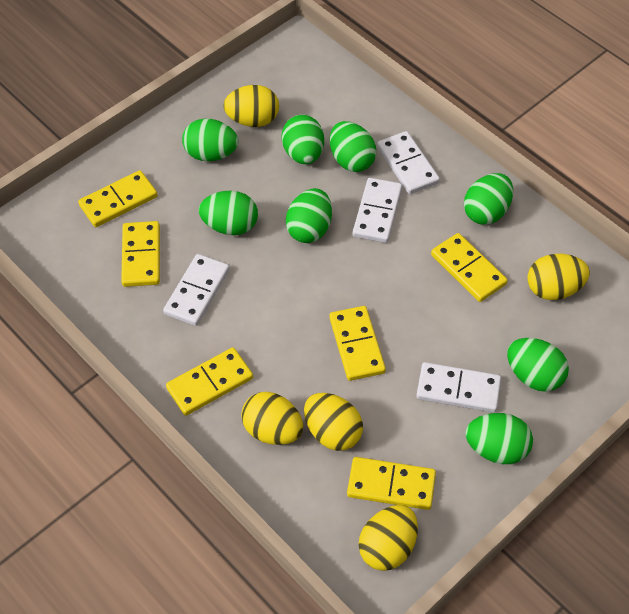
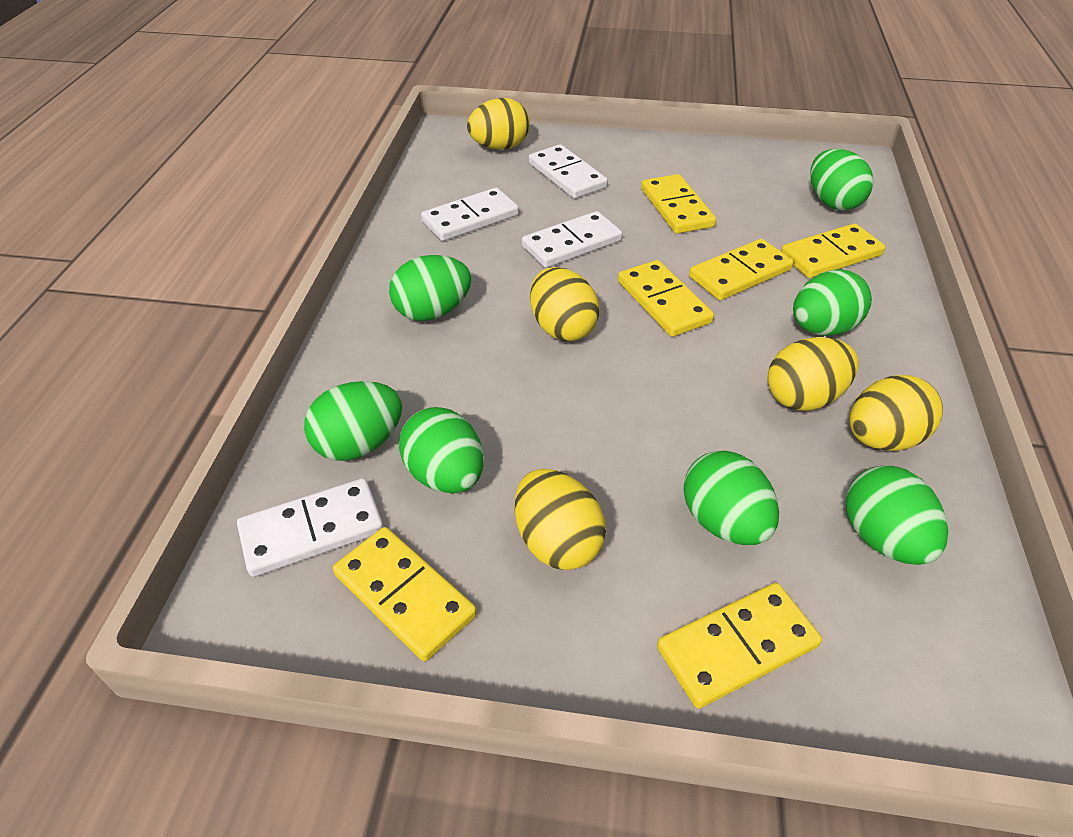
green egg: 8 -> 7

